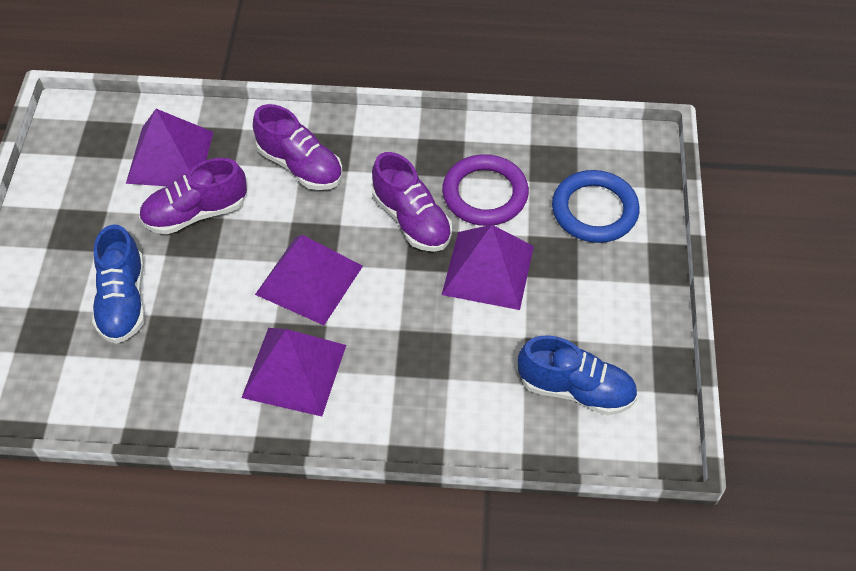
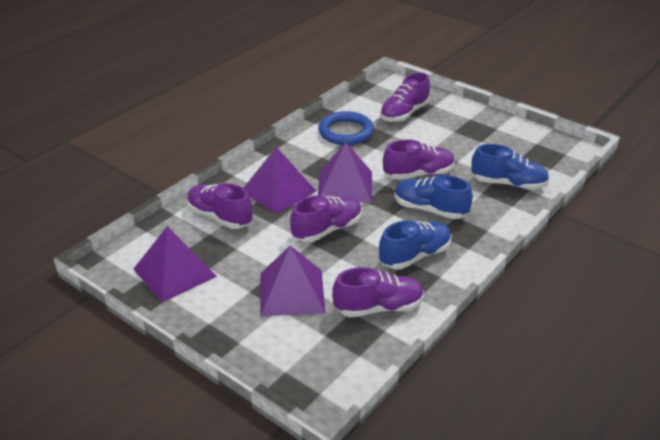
blue shoe: 2 -> 3
purple ring: 1 -> 0
purple shoe: 3 -> 5

